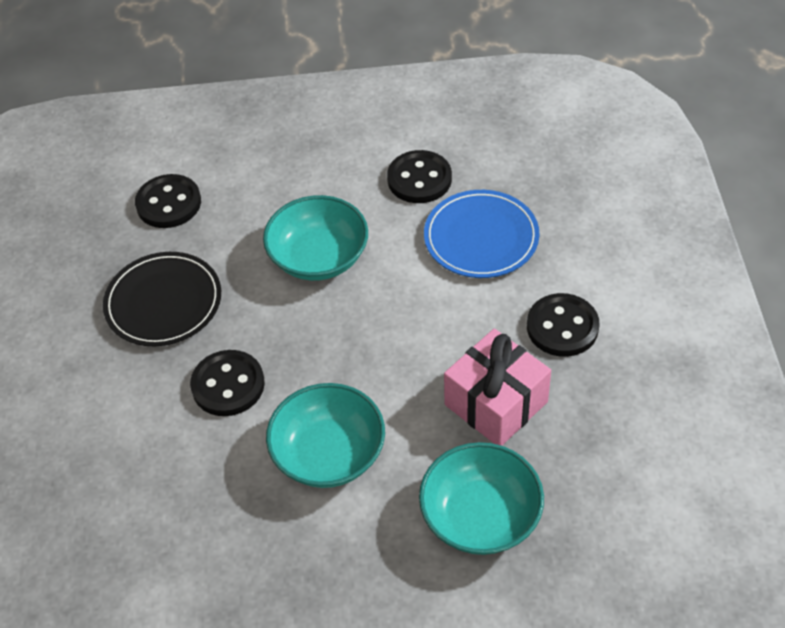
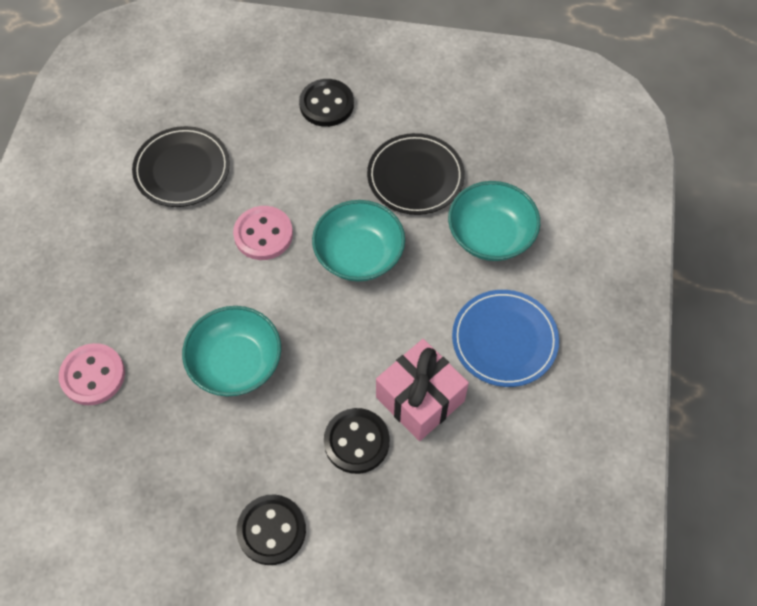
black button: 4 -> 3
black plate: 1 -> 2
pink button: 0 -> 2

